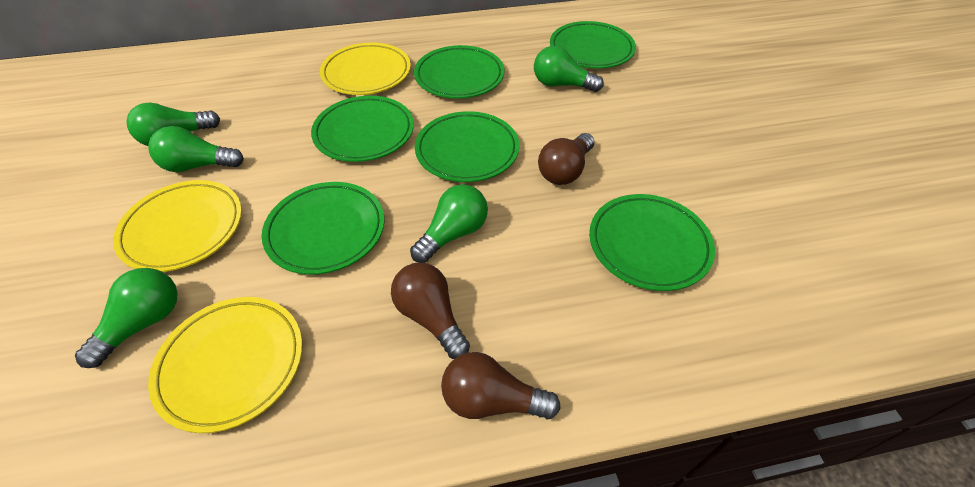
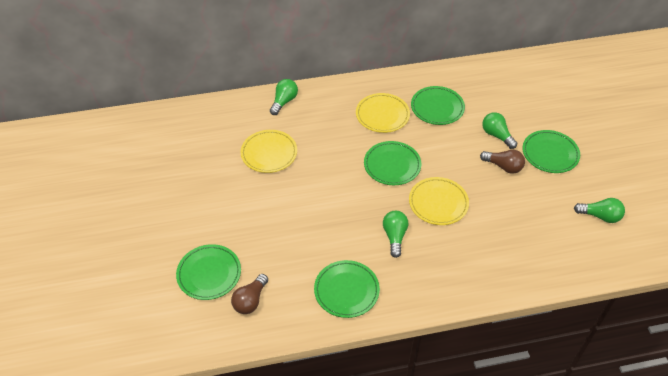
brown light bulb: 3 -> 2
green light bulb: 5 -> 4
green plate: 6 -> 5

